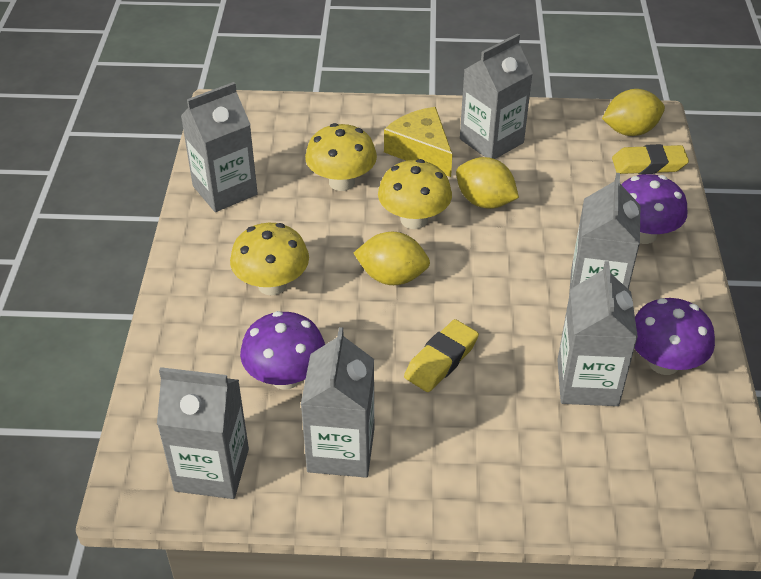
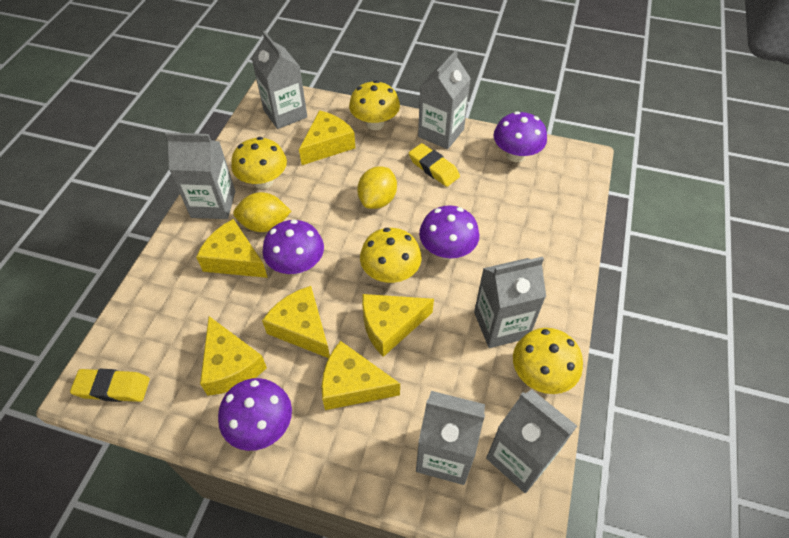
purple mushroom: 3 -> 4
yellow cheese: 1 -> 6
yellow lemon: 3 -> 2
yellow mushroom: 3 -> 4

